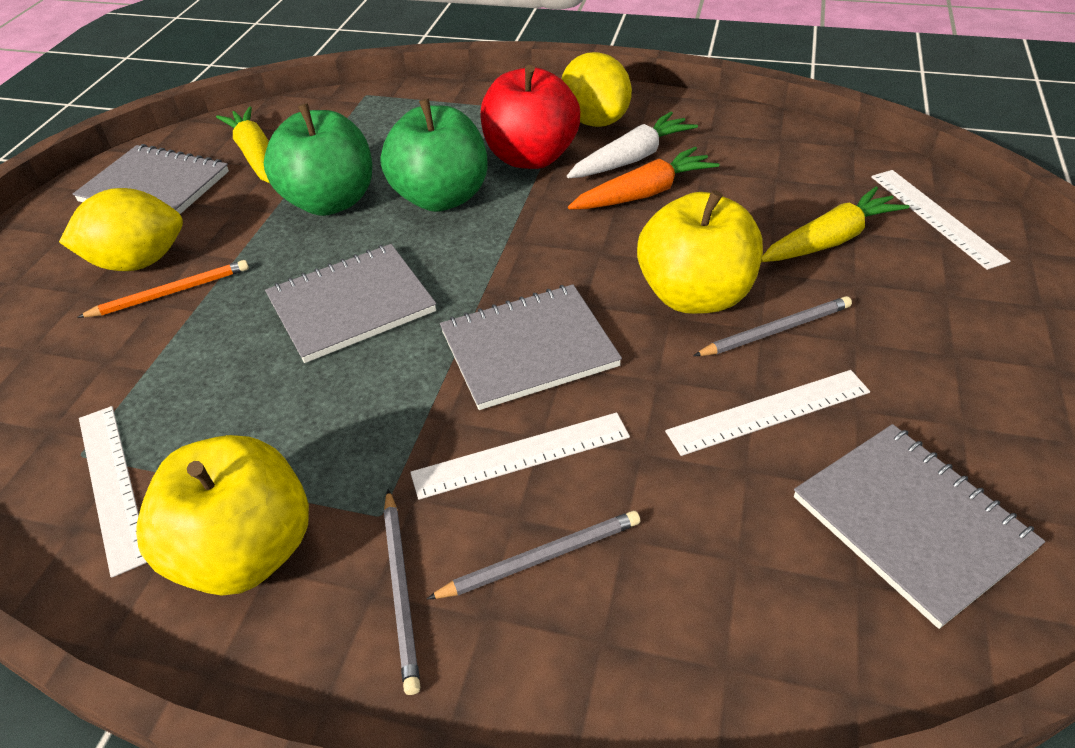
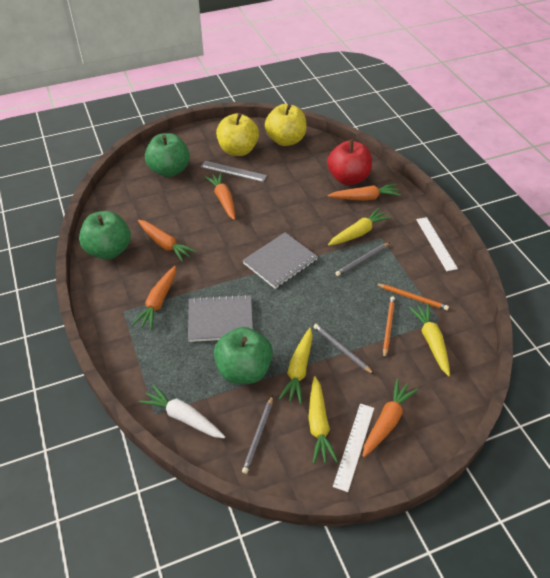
green apple: 2 -> 3
grey notebook: 4 -> 2
grey ruler: 0 -> 1
orange carrot: 1 -> 5
orange pencil: 1 -> 2
white ruler: 4 -> 2
yellow carrot: 2 -> 4
yellow lemon: 2 -> 0

